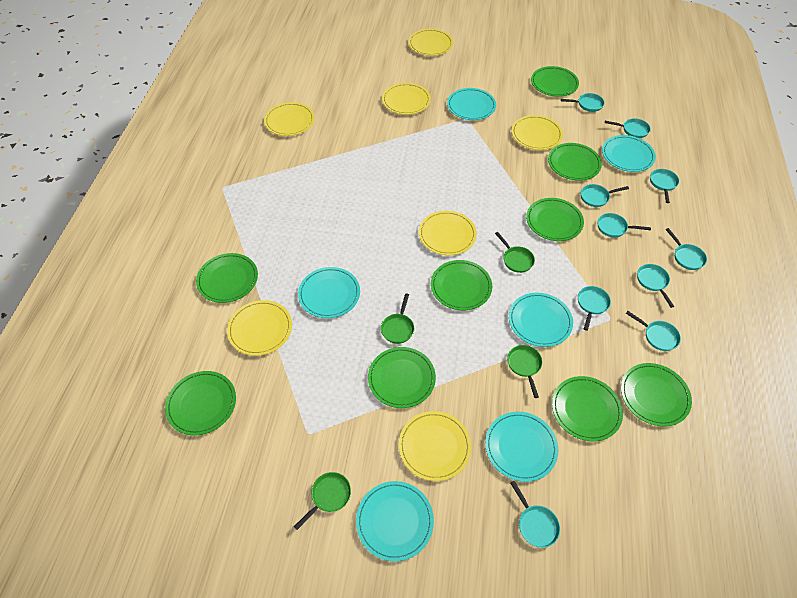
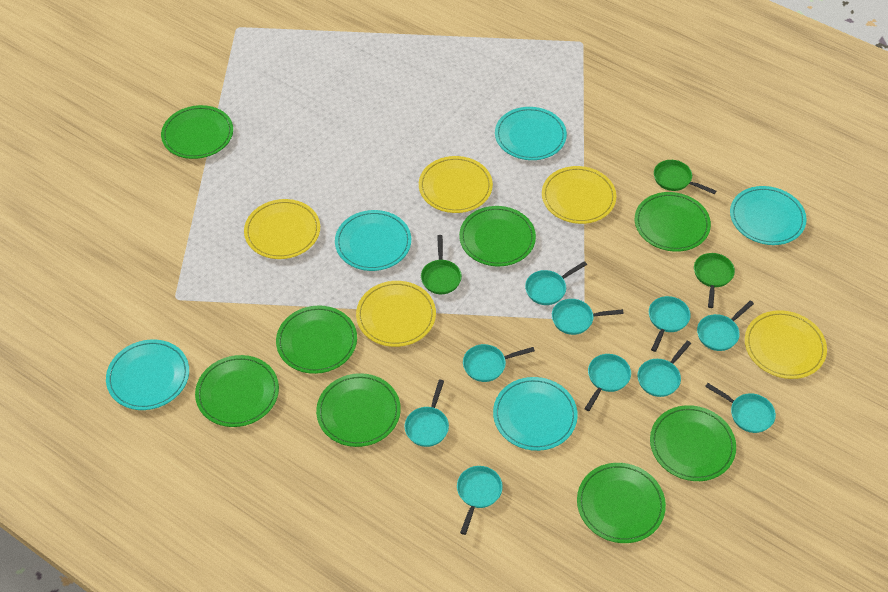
green pan: 4 -> 3
green plate: 9 -> 8
turquoise plate: 6 -> 5
yellow plate: 7 -> 5

